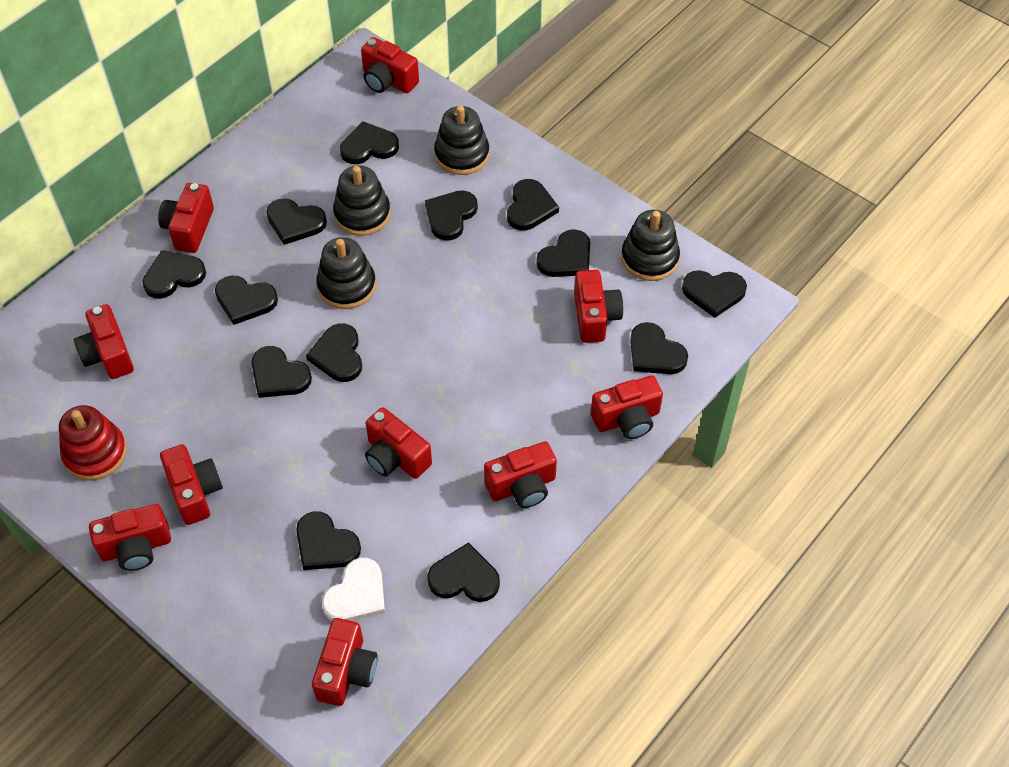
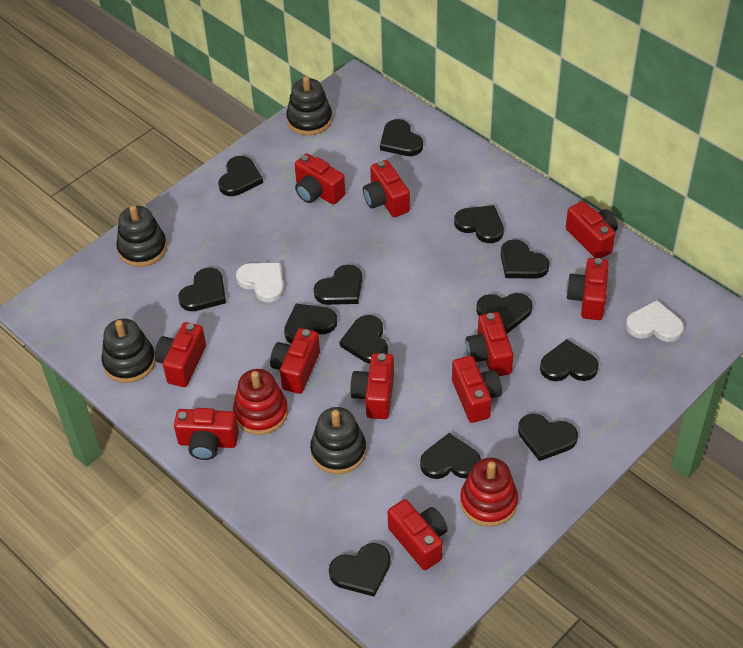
red camera: 10 -> 11
red stacking toy: 1 -> 2
white heart: 1 -> 2

